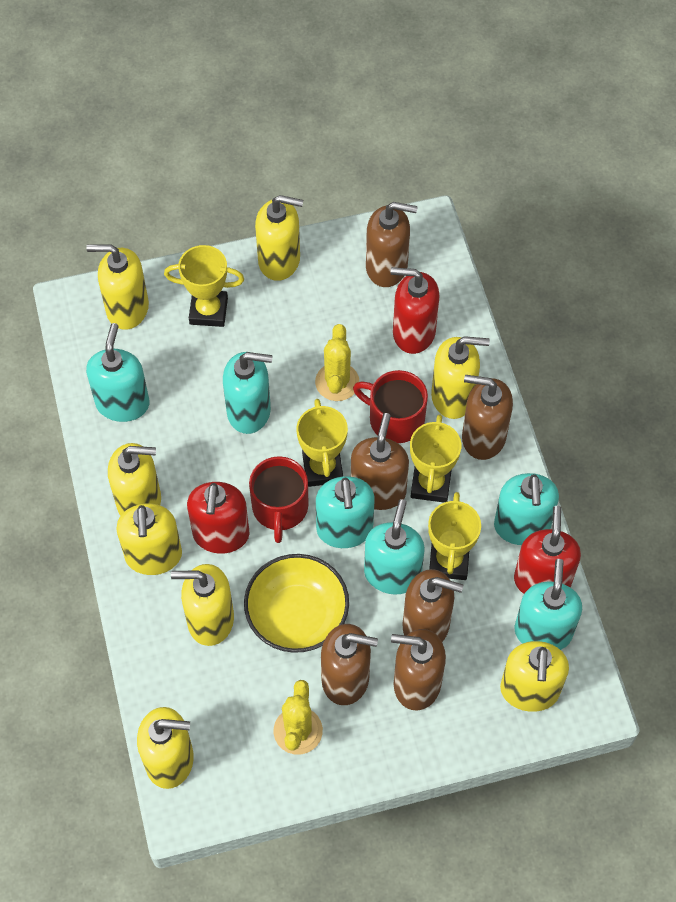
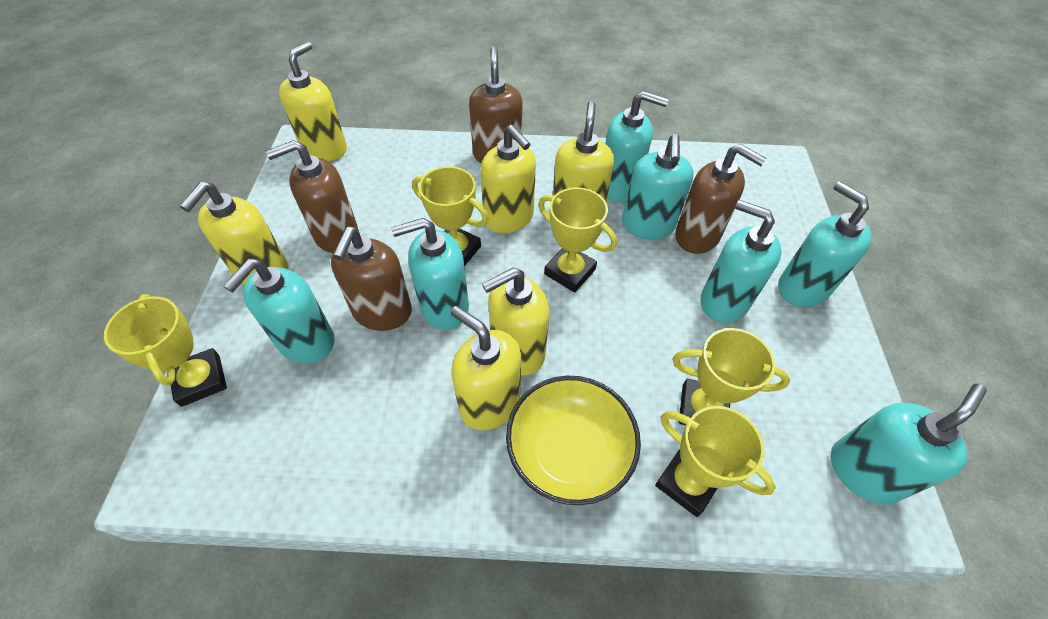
brown soap dispenser: 6 -> 4
red mug: 2 -> 0
red soap dispenser: 3 -> 0
turquoise soap dispenser: 6 -> 7
yellow cactus: 2 -> 0
yellow soap dispenser: 8 -> 6
yellow trophy: 4 -> 5

